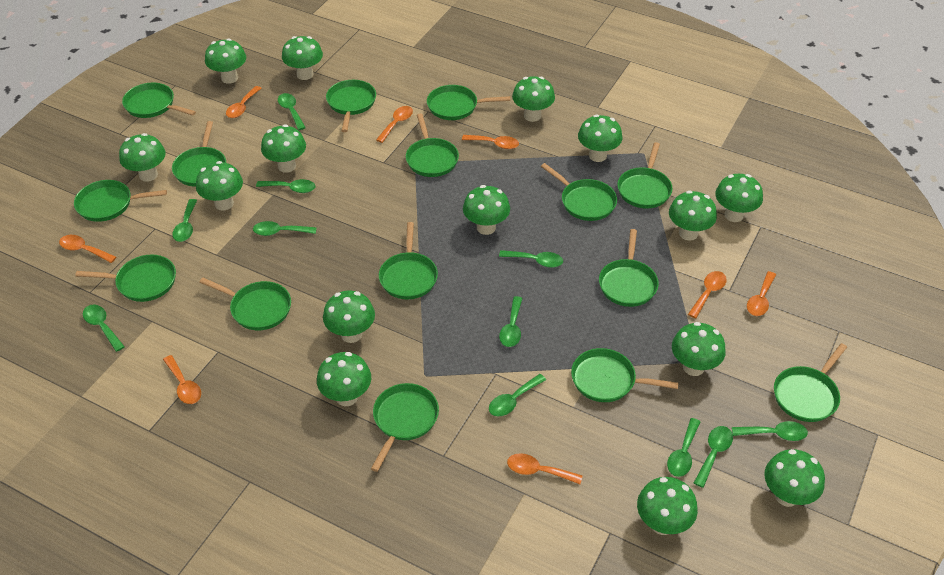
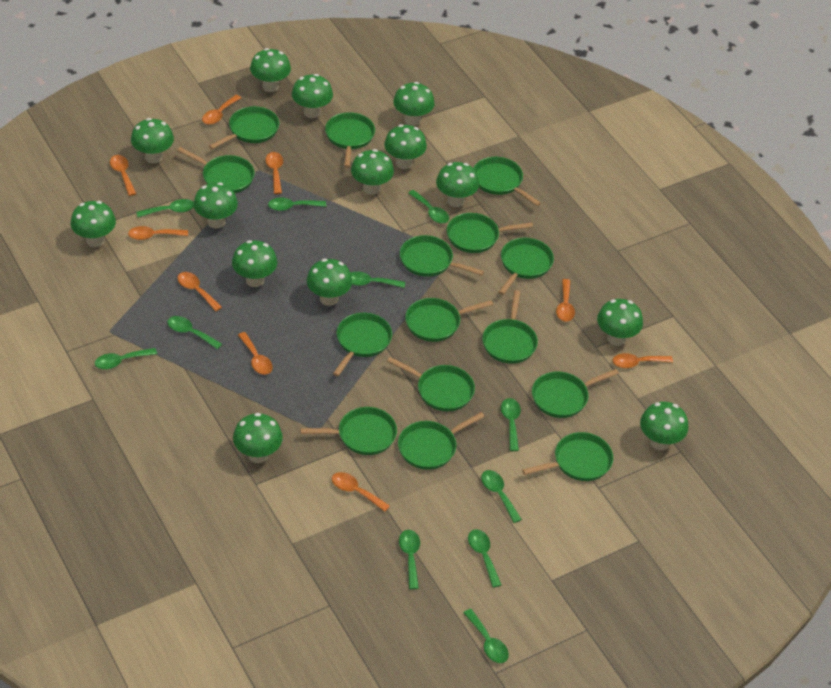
green mushroom: 15 -> 14
orange spoon: 8 -> 9

